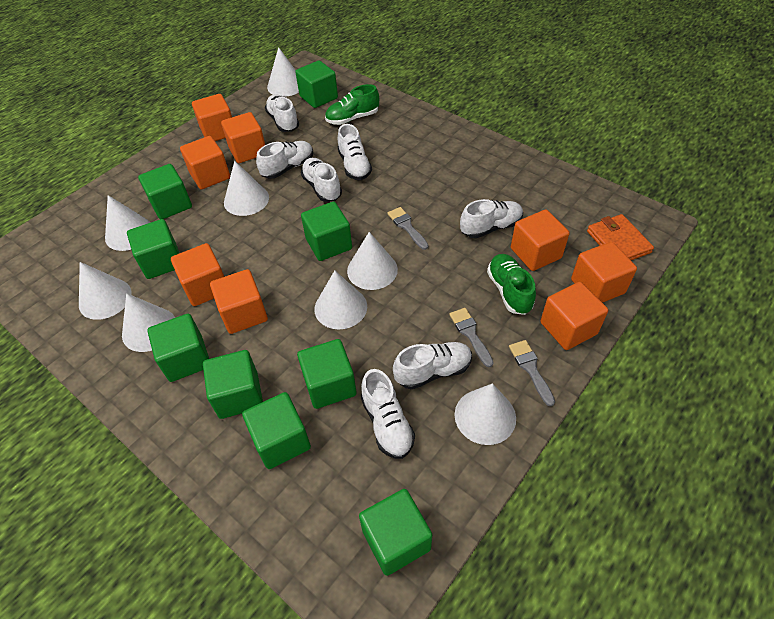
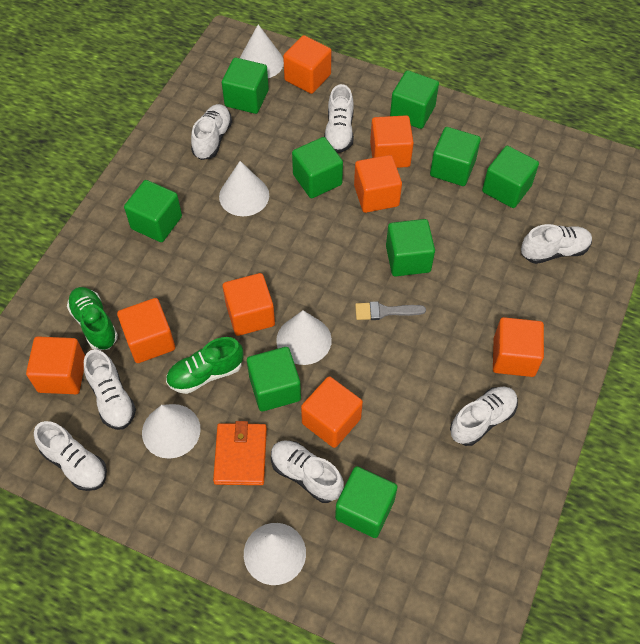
grey brush: 3 -> 1
white cone: 8 -> 5

